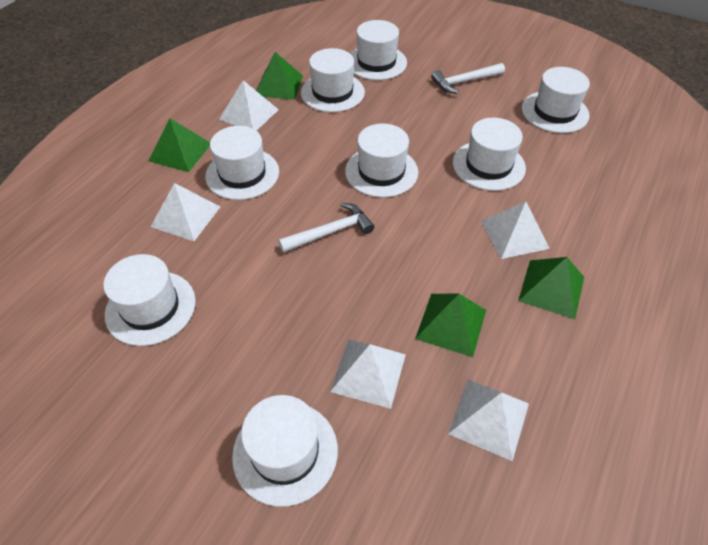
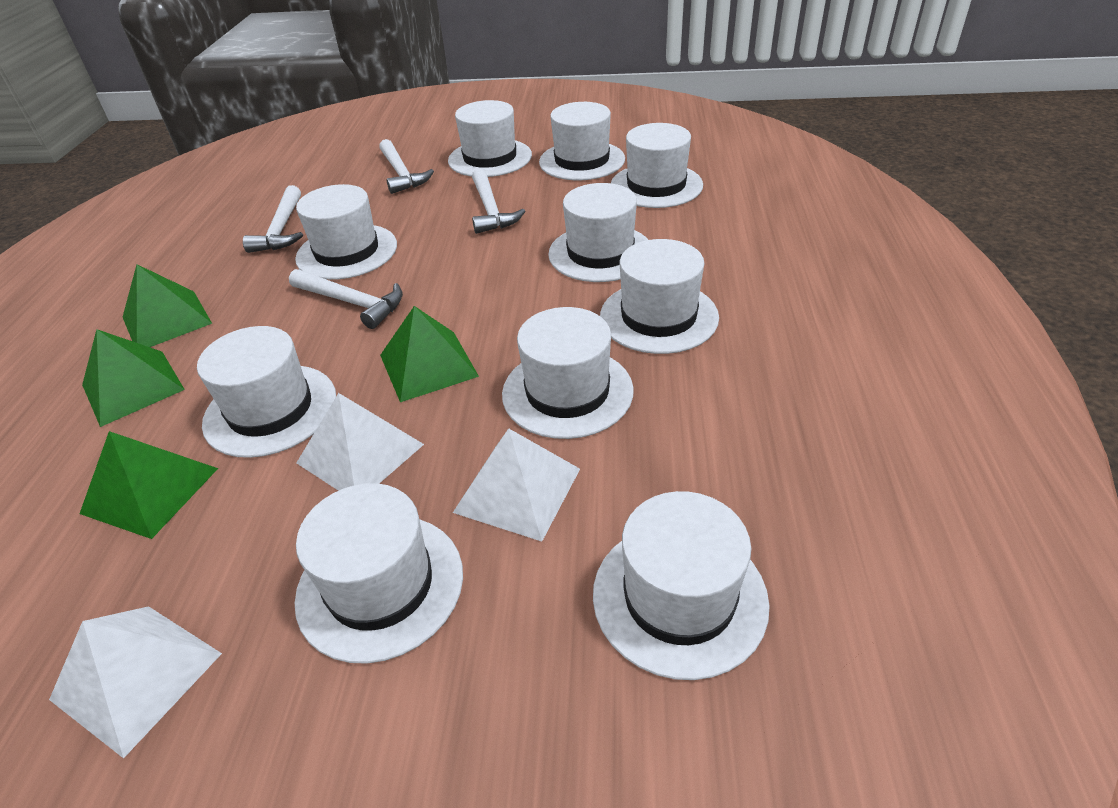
white hammer: 2 -> 4
white hat: 8 -> 10
white pyramid: 5 -> 3

